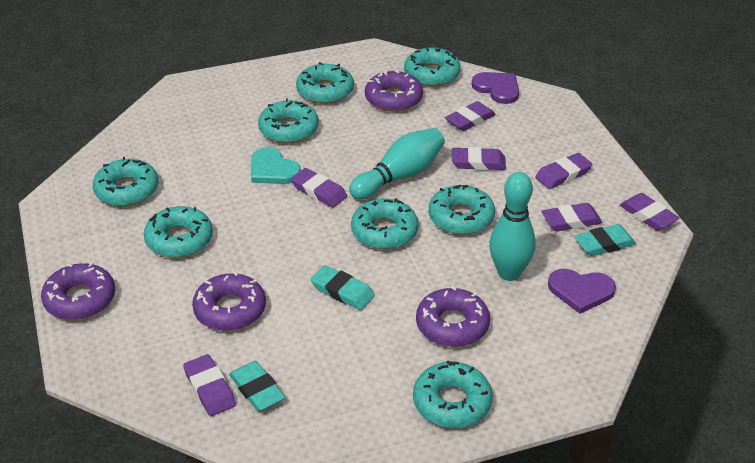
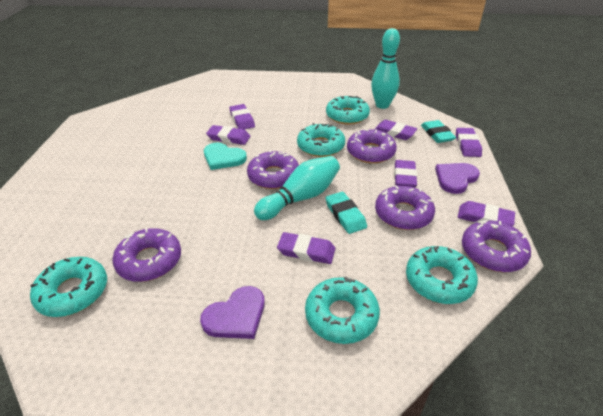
purple donut: 4 -> 5
turquoise donut: 8 -> 5
turquoise eraser: 3 -> 2

